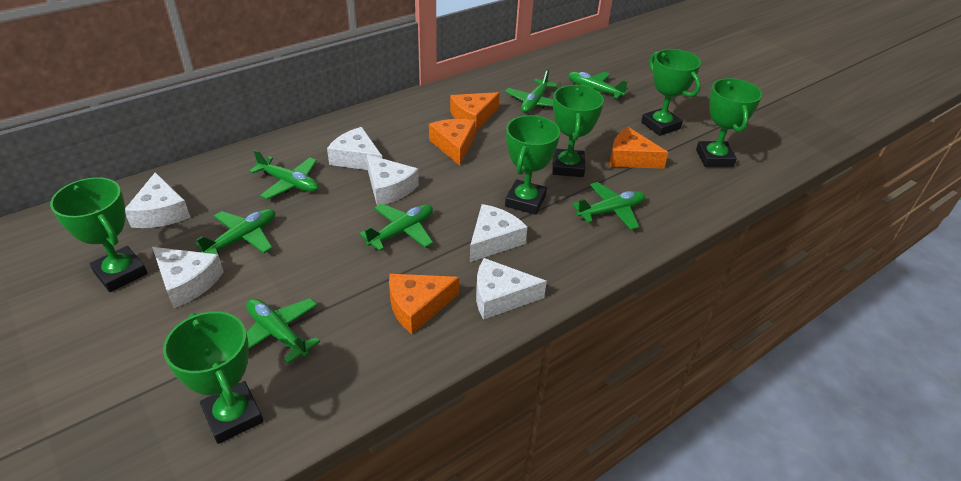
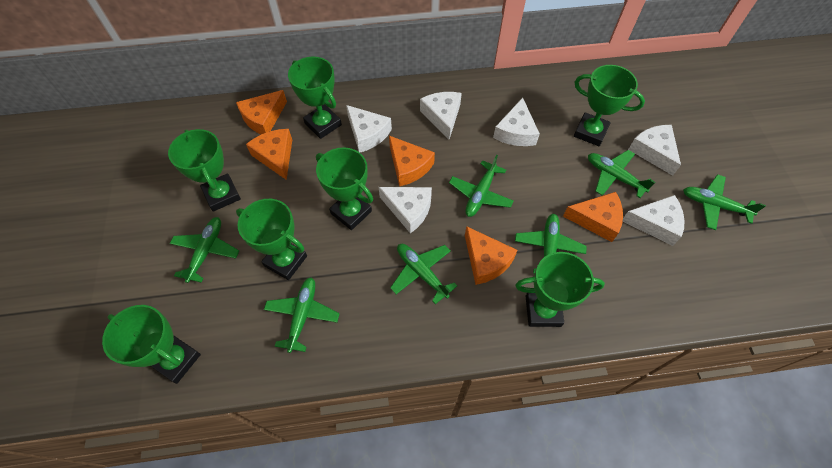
green trophy: 6 -> 7
orange cheese: 4 -> 5

